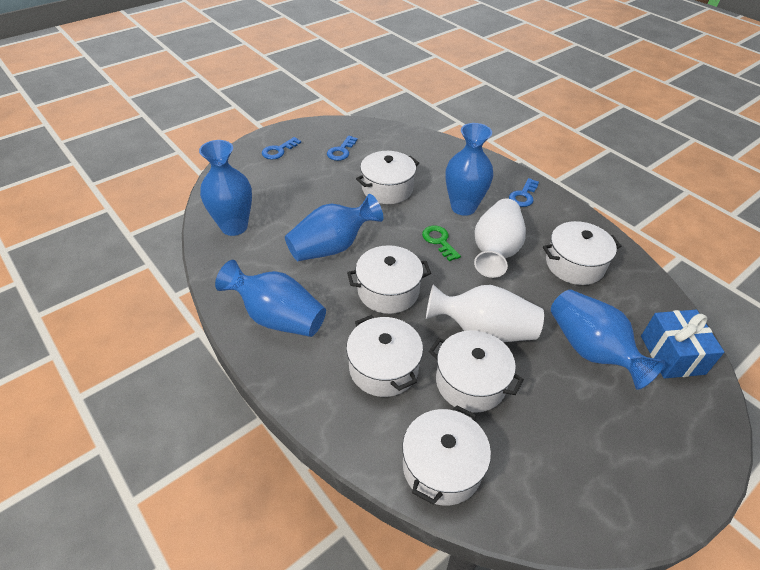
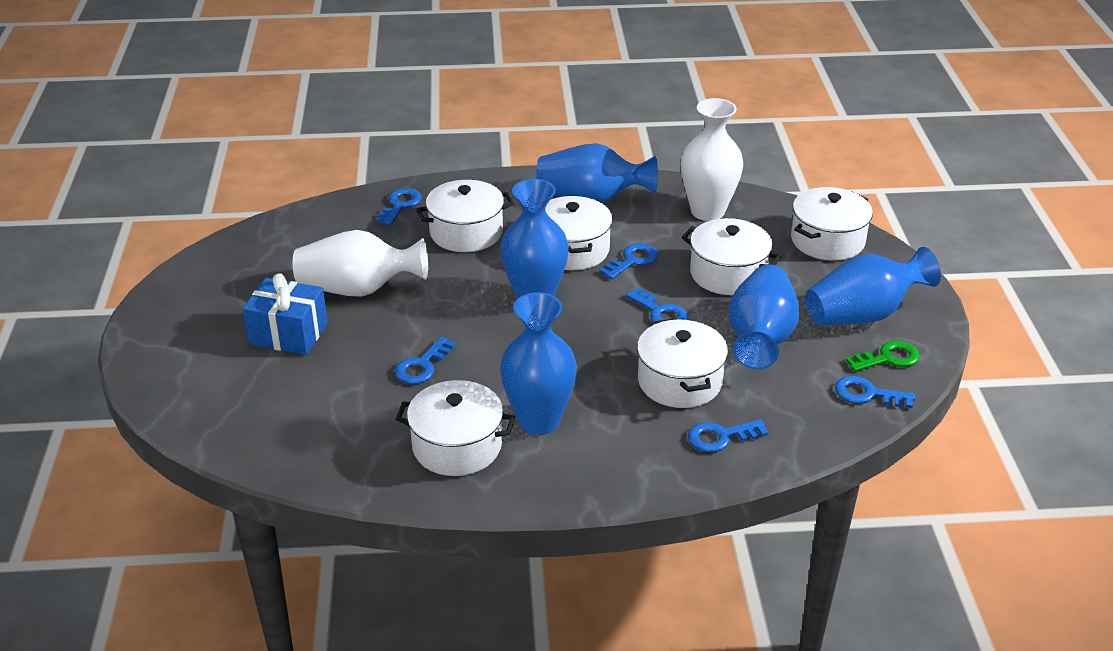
blue key: 3 -> 6

